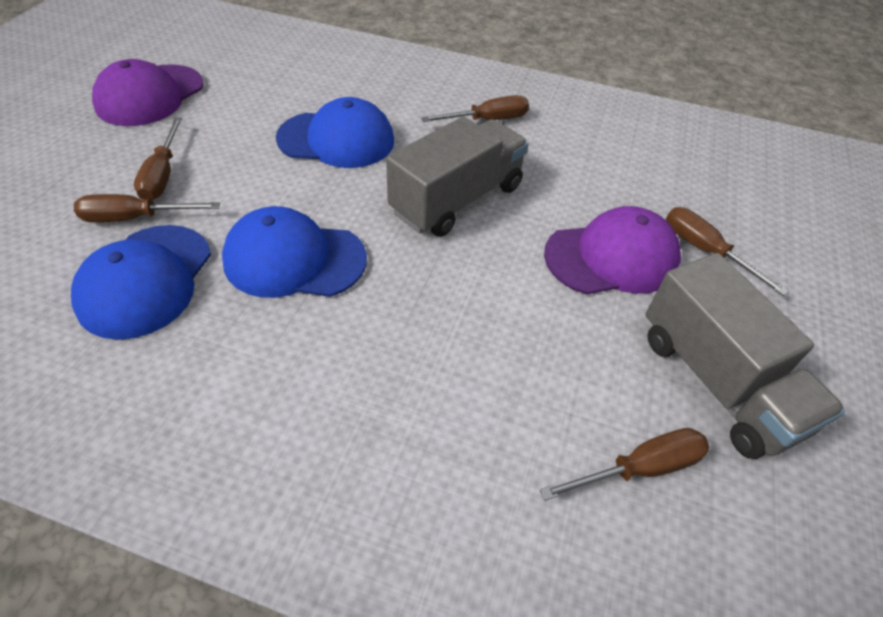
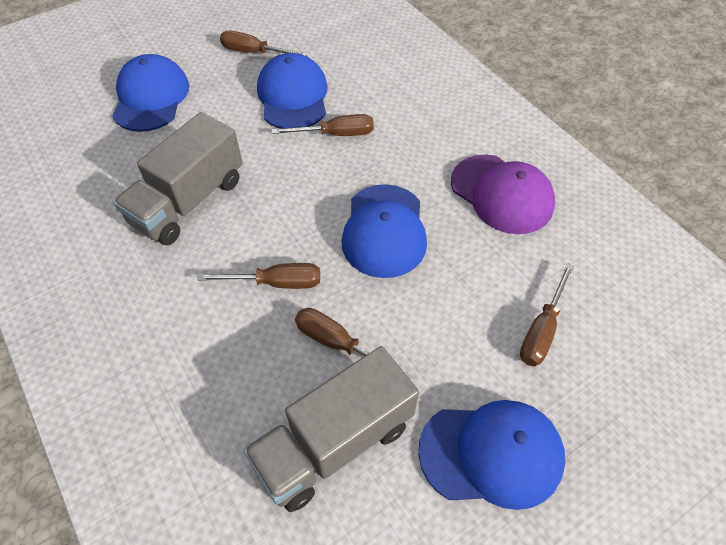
blue cap: 3 -> 4
purple cap: 2 -> 1

